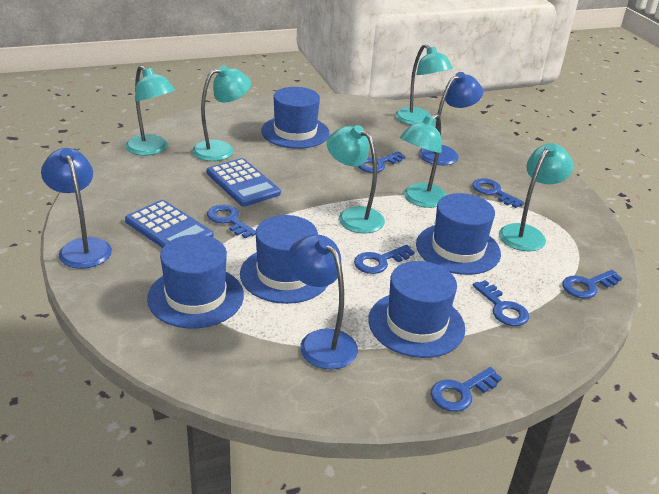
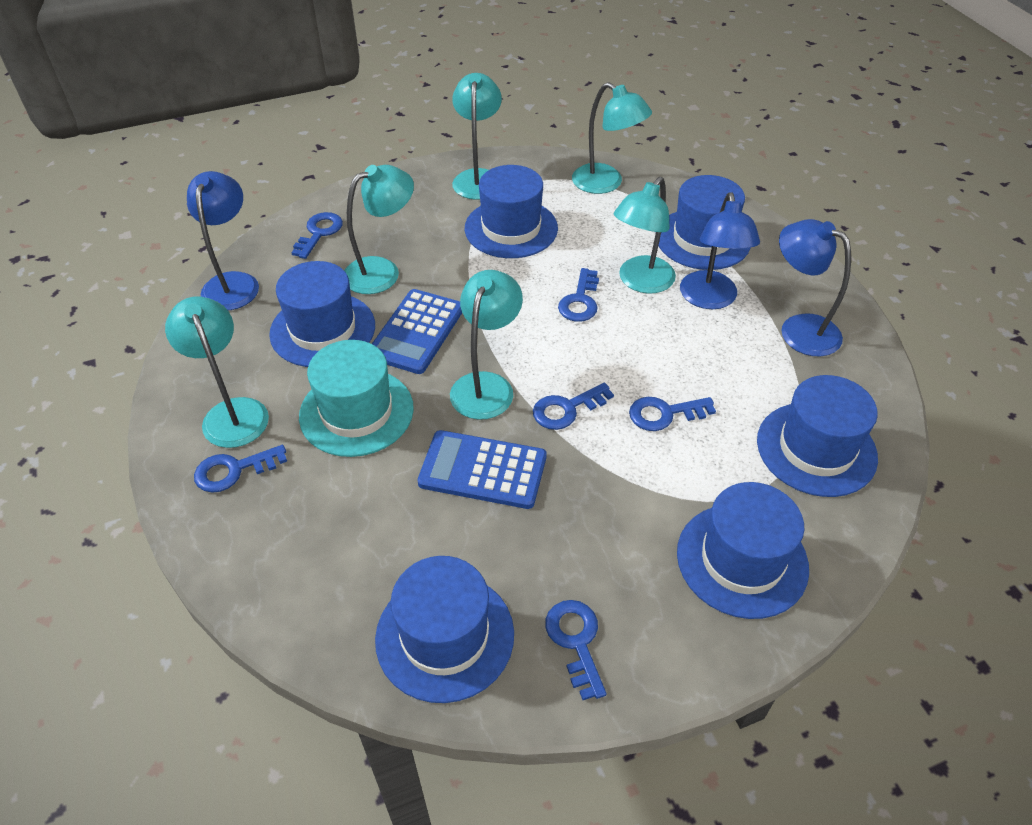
blue hat: 5 -> 6
blue key: 7 -> 6
turquoise hat: 0 -> 1

